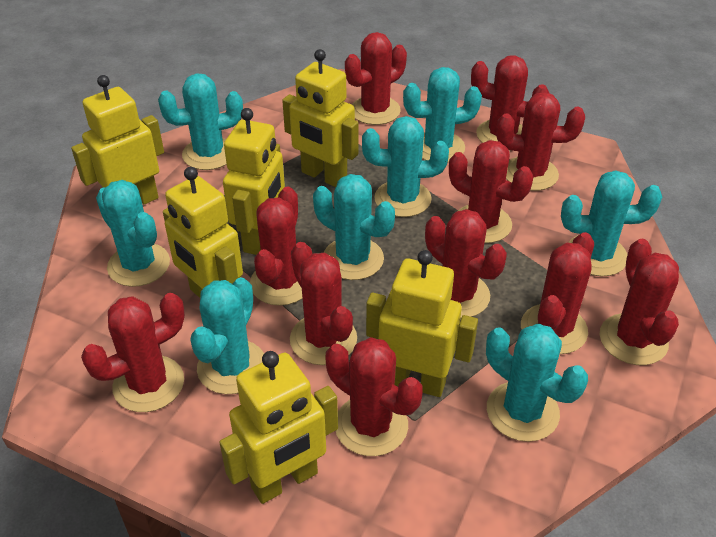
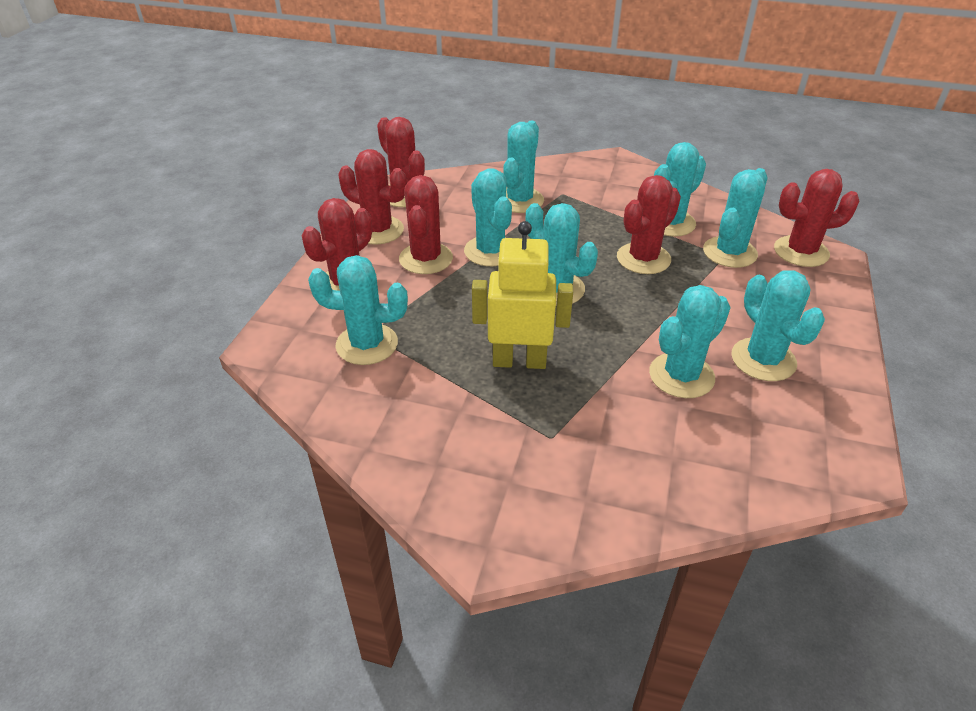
red cactus: 11 -> 6
yellow robot: 6 -> 1

